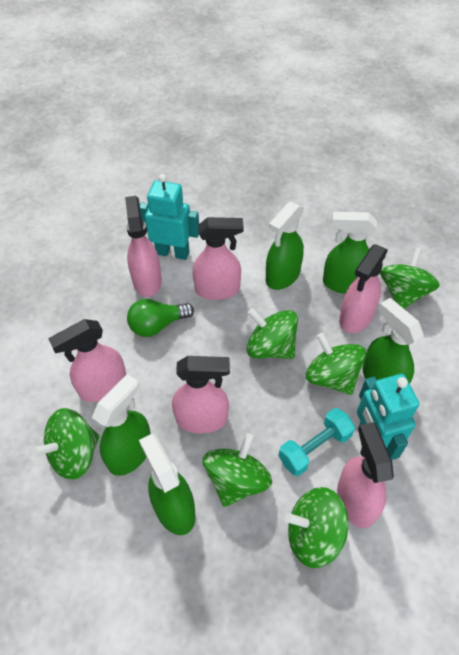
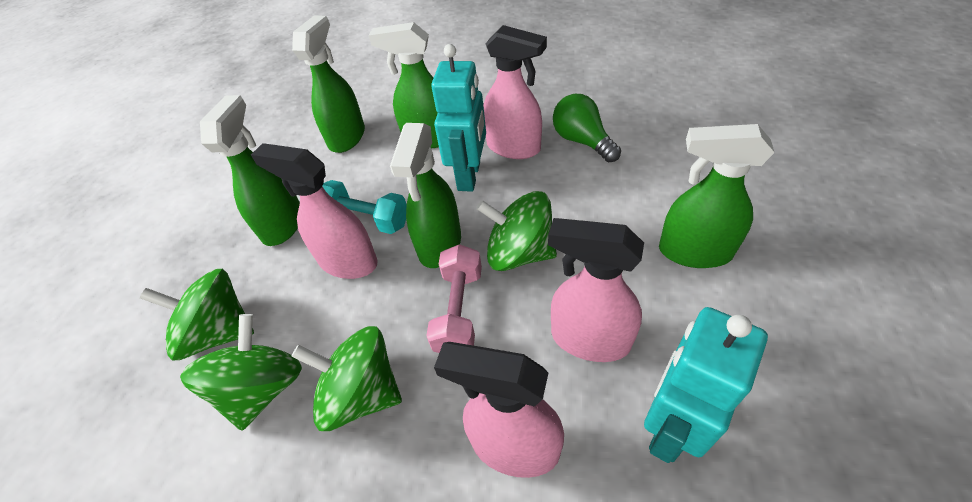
green spinning top: 6 -> 4
pink dumbbell: 0 -> 1
pink spray bottle: 6 -> 4

